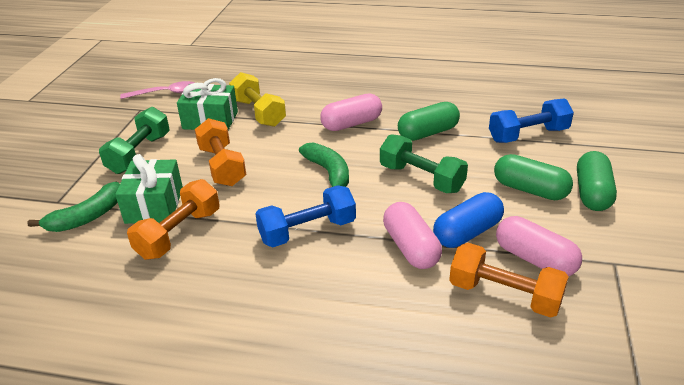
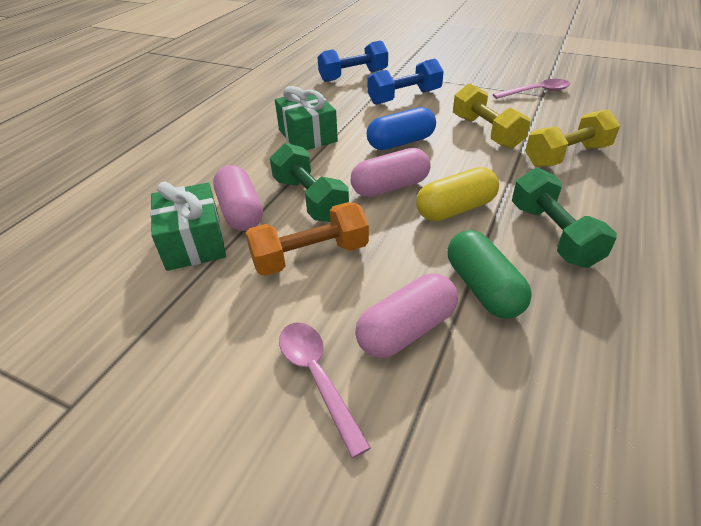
green banana: 2 -> 0
green capsule: 3 -> 1
orange dumbbell: 3 -> 1
pink spoon: 1 -> 2
yellow capsule: 0 -> 1
yellow dumbbell: 1 -> 2

